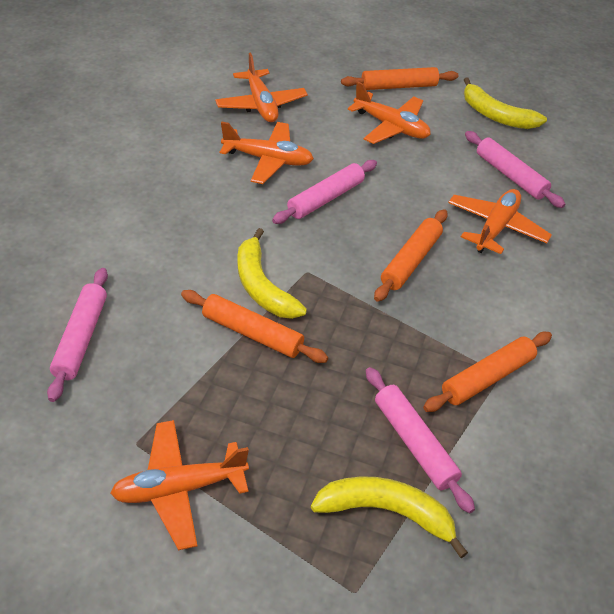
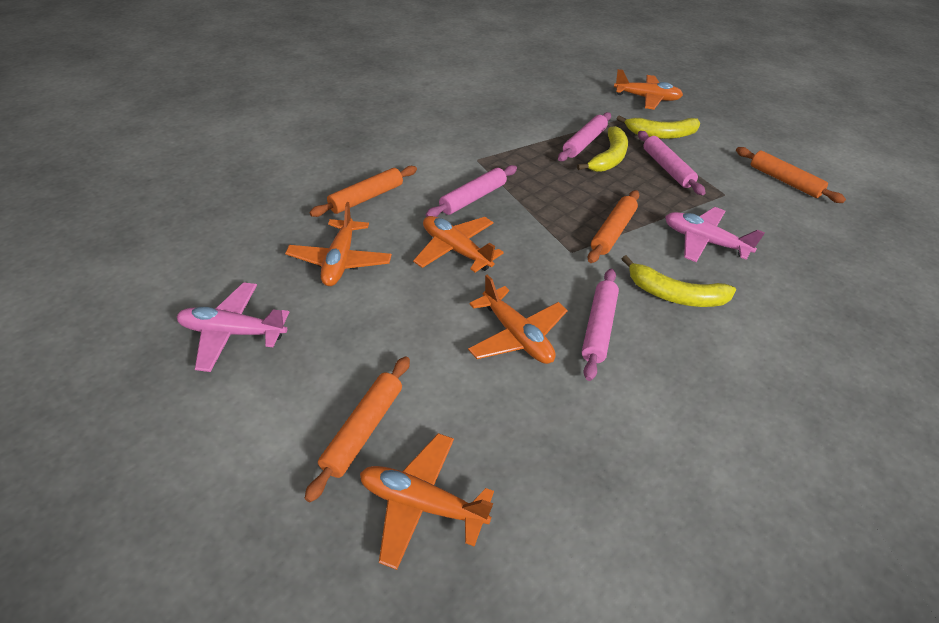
pink plane: 0 -> 2

